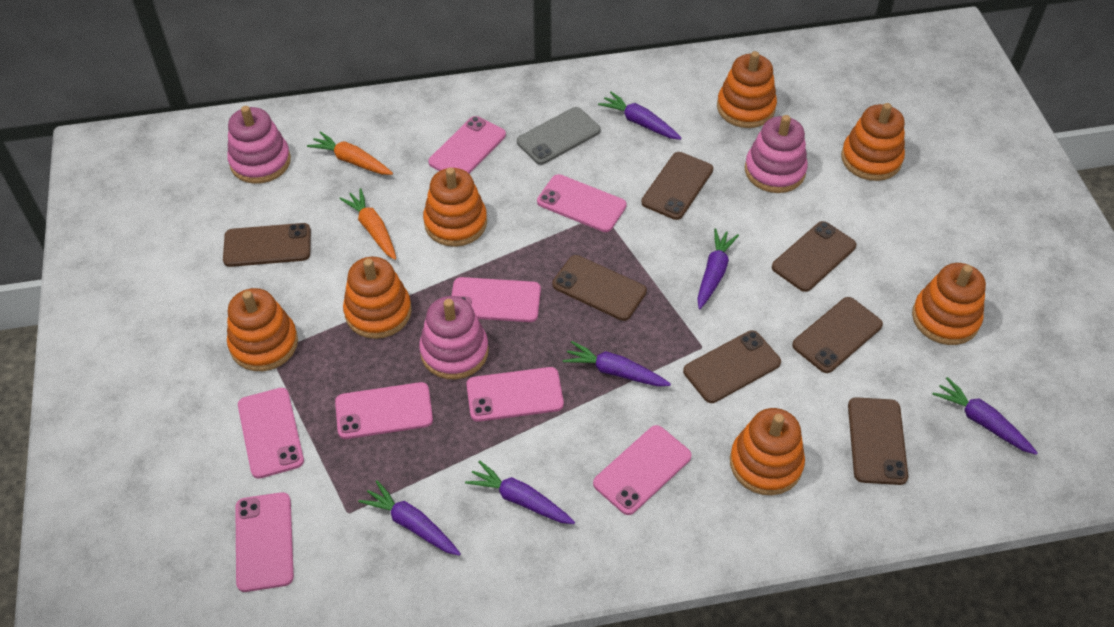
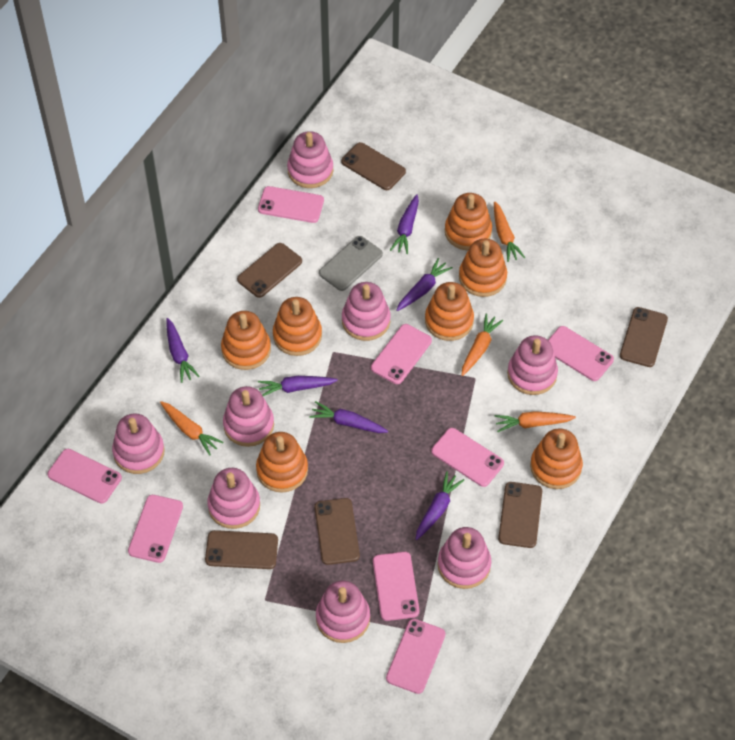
brown phone: 7 -> 6
orange carrot: 2 -> 4
pink stacking toy: 3 -> 8

